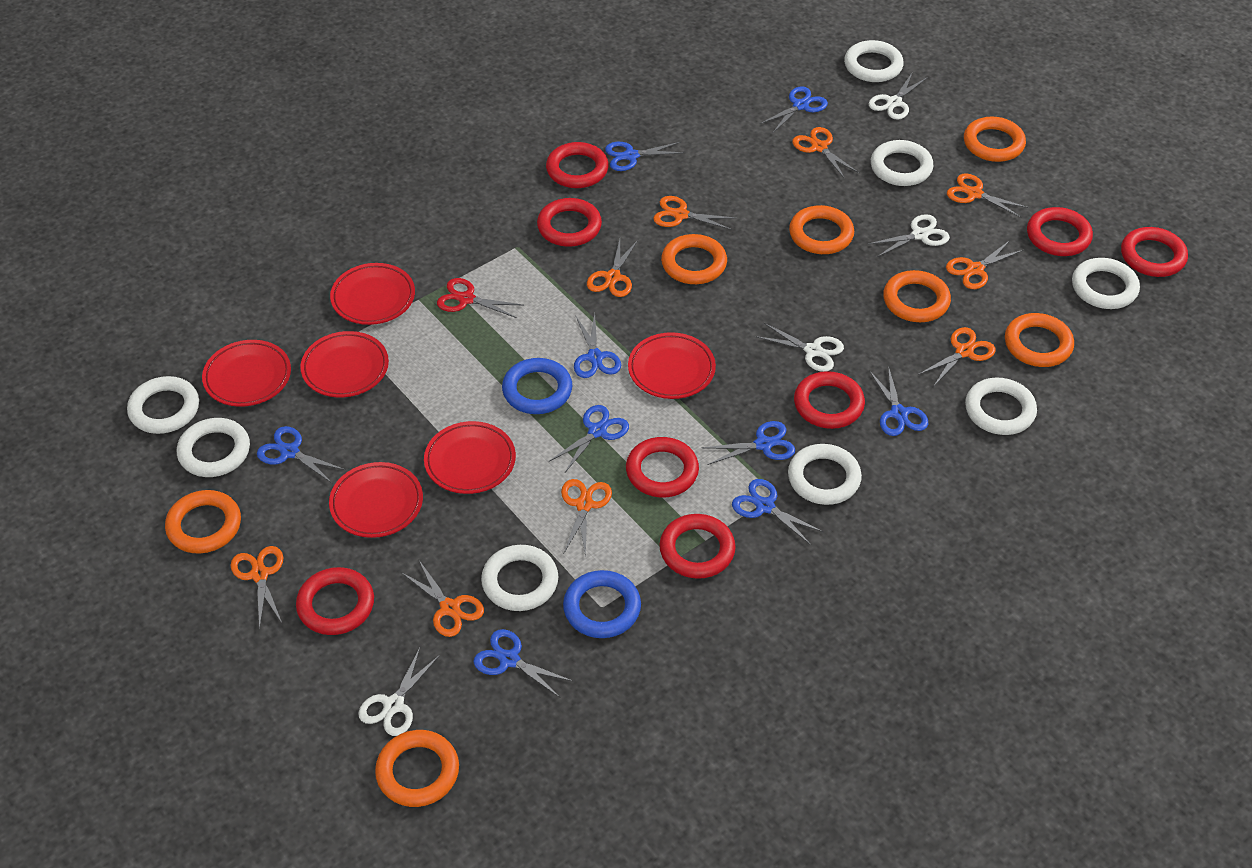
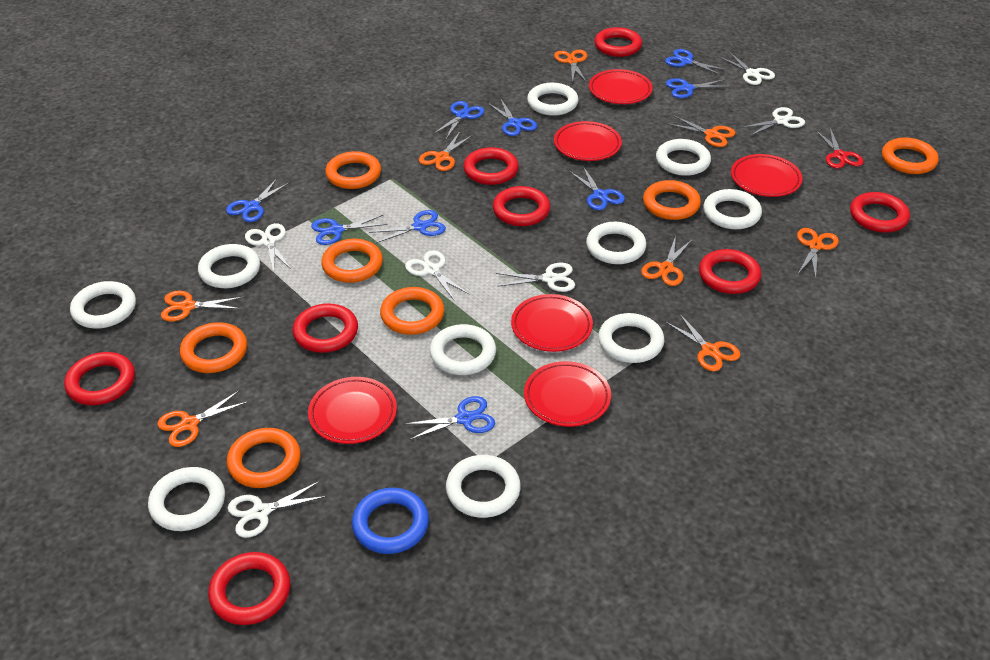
blue ring: 2 -> 1
orange scissors: 9 -> 8
white ring: 8 -> 10
white scissors: 4 -> 6

